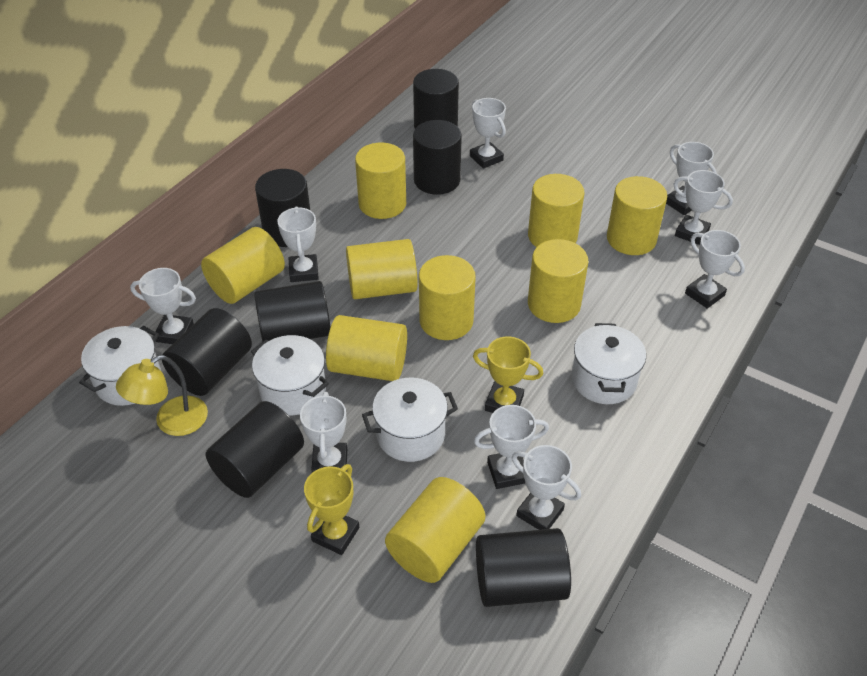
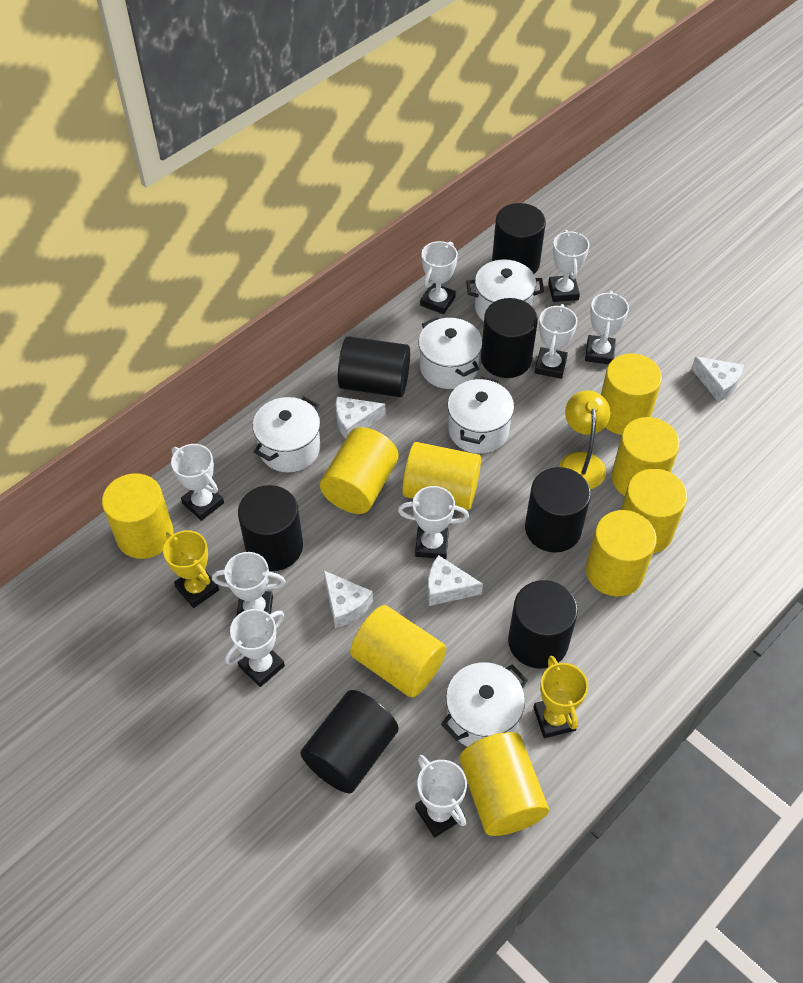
white cheese: 0 -> 4
white pot: 4 -> 5

